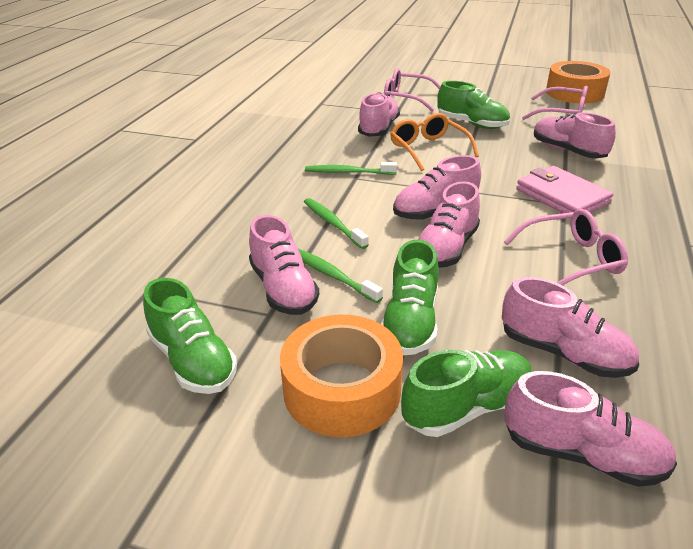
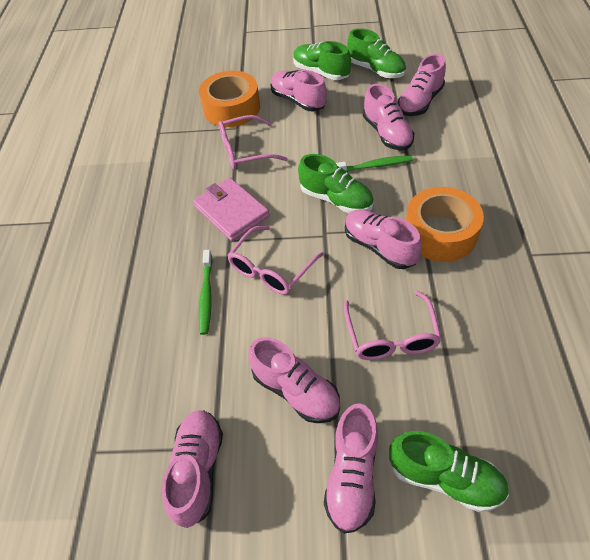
green toothbrush: 3 -> 2
orange glasses: 1 -> 0

